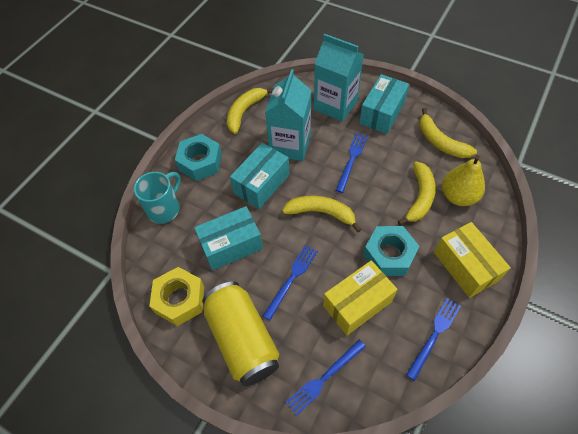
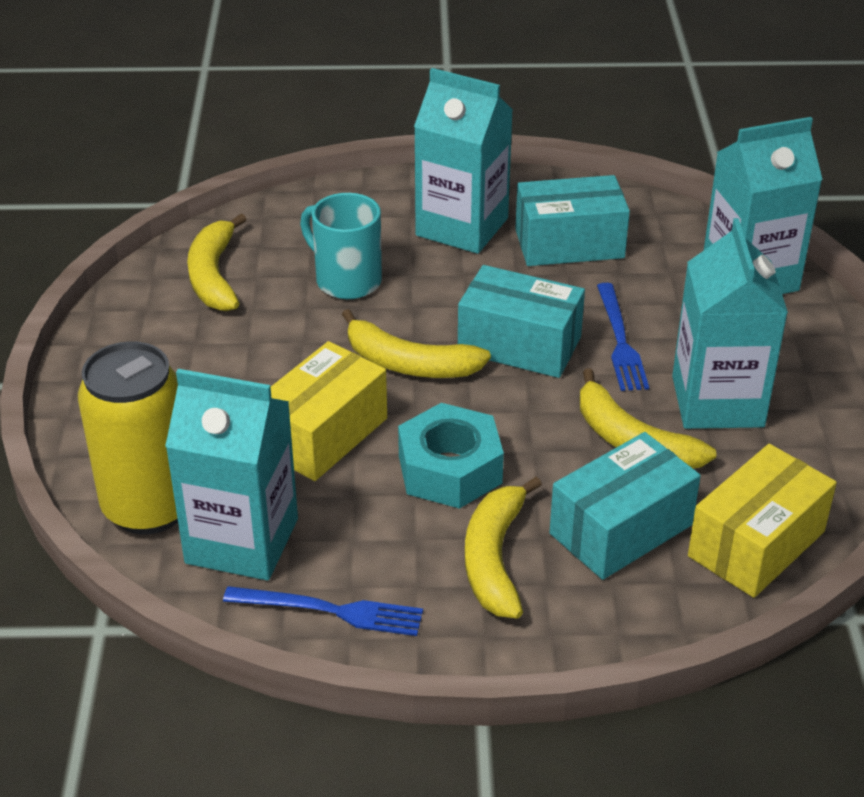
blue fork: 4 -> 2
turquoise carton: 2 -> 4
turquoise nut: 2 -> 1
yellow nut: 1 -> 0
yellow pear: 1 -> 0

